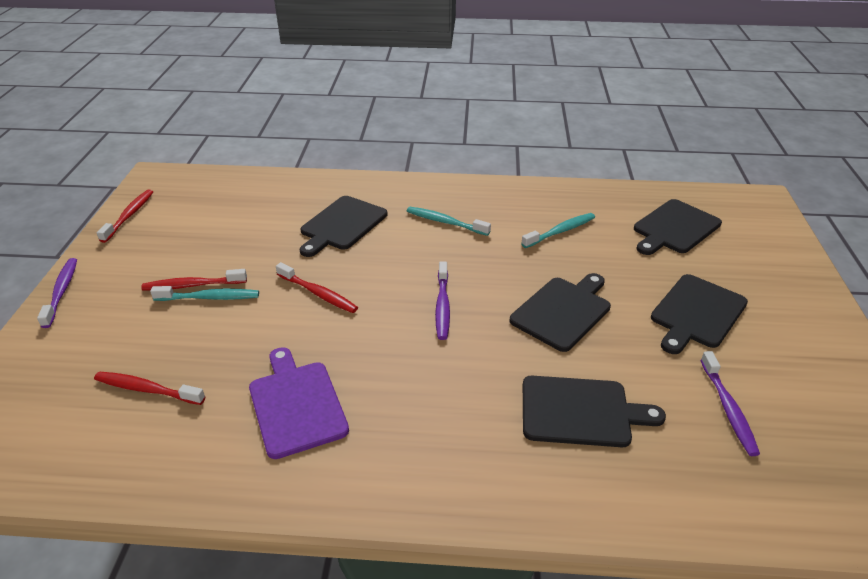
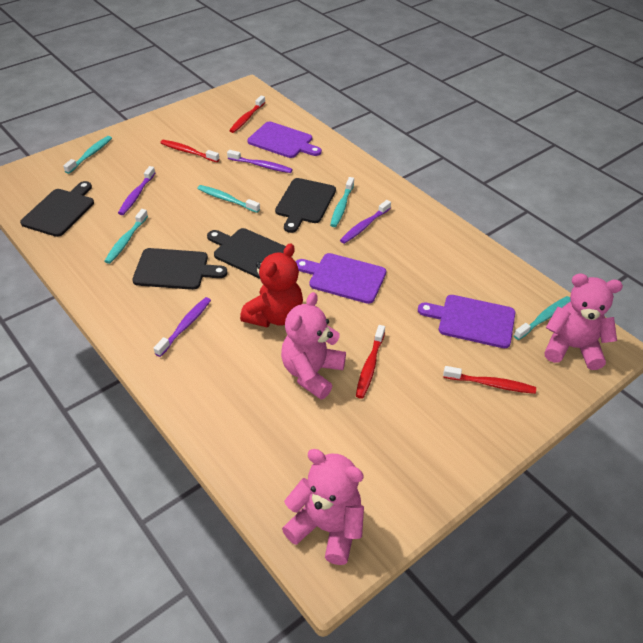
black cutting board: 5 -> 4
pink teddy bear: 0 -> 3
purple cutting board: 1 -> 3
purple toothbrush: 3 -> 4
red teddy bear: 0 -> 1
turquoise toothbrush: 3 -> 5

